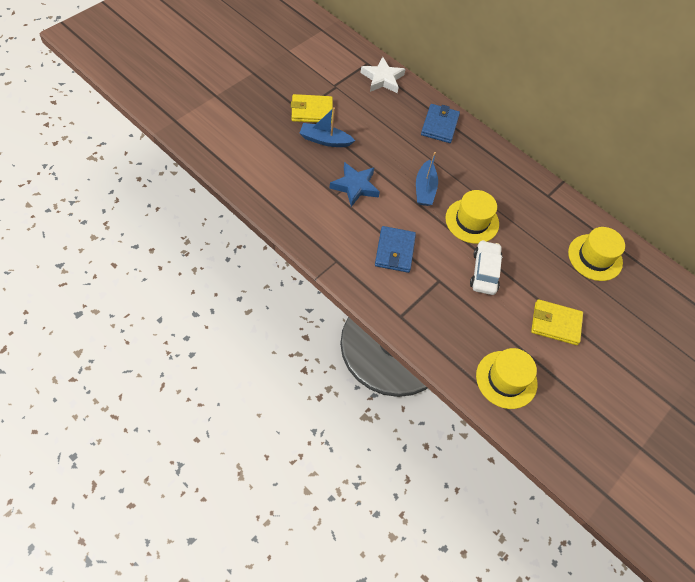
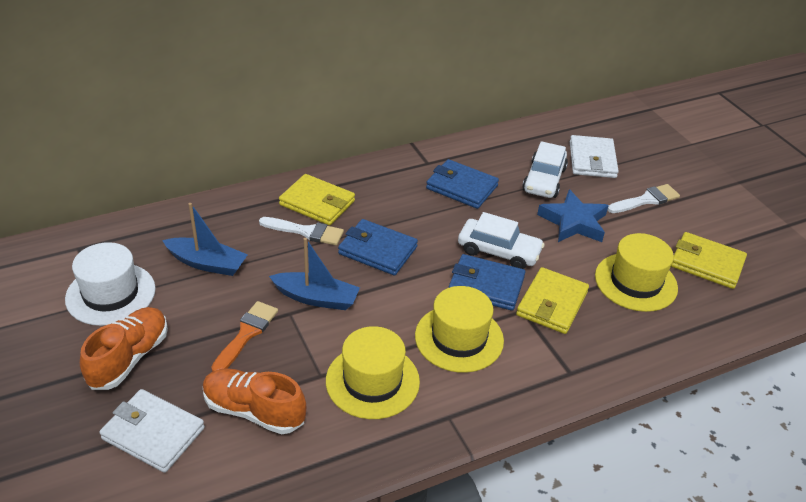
blue wallet: 2 -> 3
orange brush: 0 -> 1
orange shoe: 0 -> 2
white brush: 0 -> 2
white car: 1 -> 2
white hat: 0 -> 1
white star: 1 -> 0
white wallet: 0 -> 2
yellow wallet: 2 -> 3

